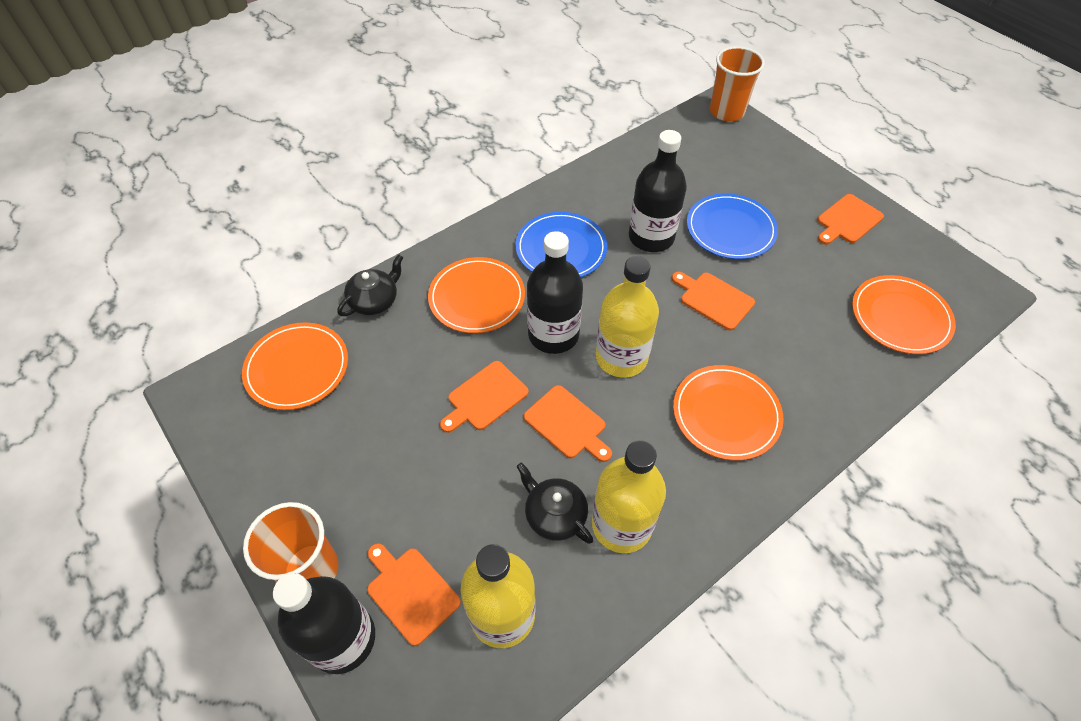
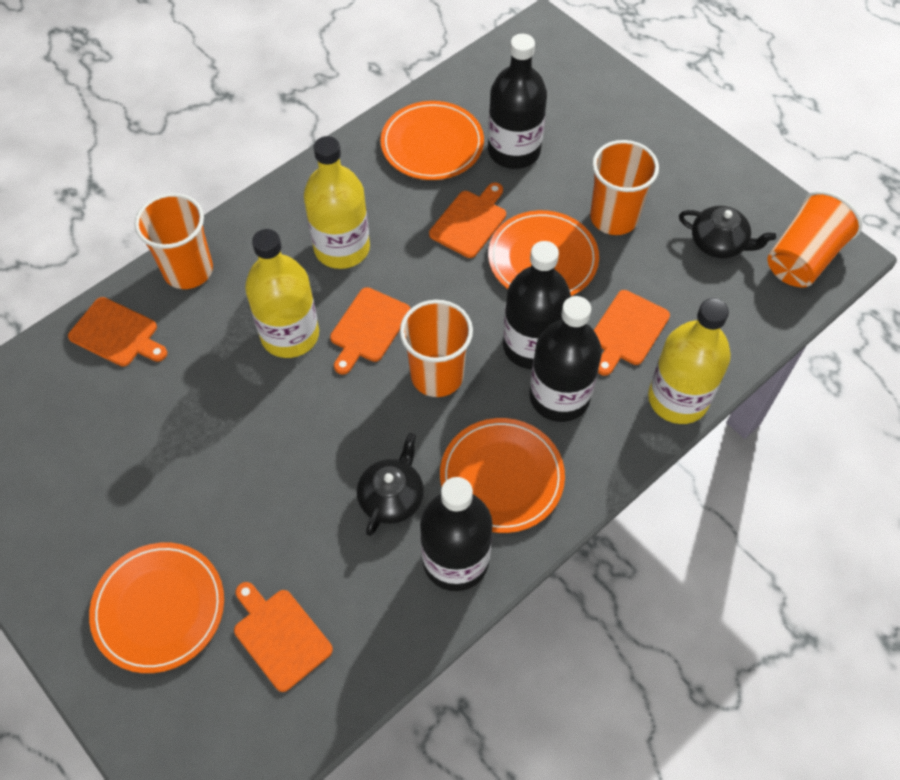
black bottle: 3 -> 4
blue plate: 2 -> 0
orange cup: 2 -> 4

